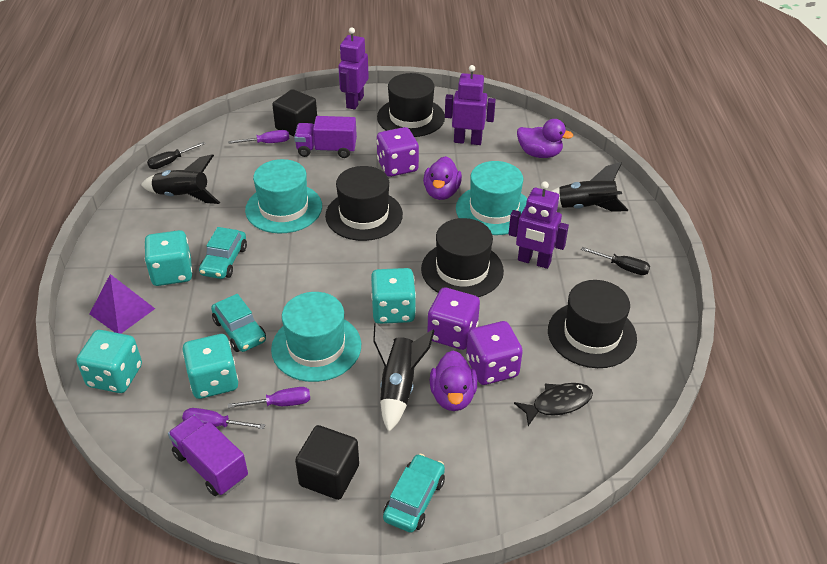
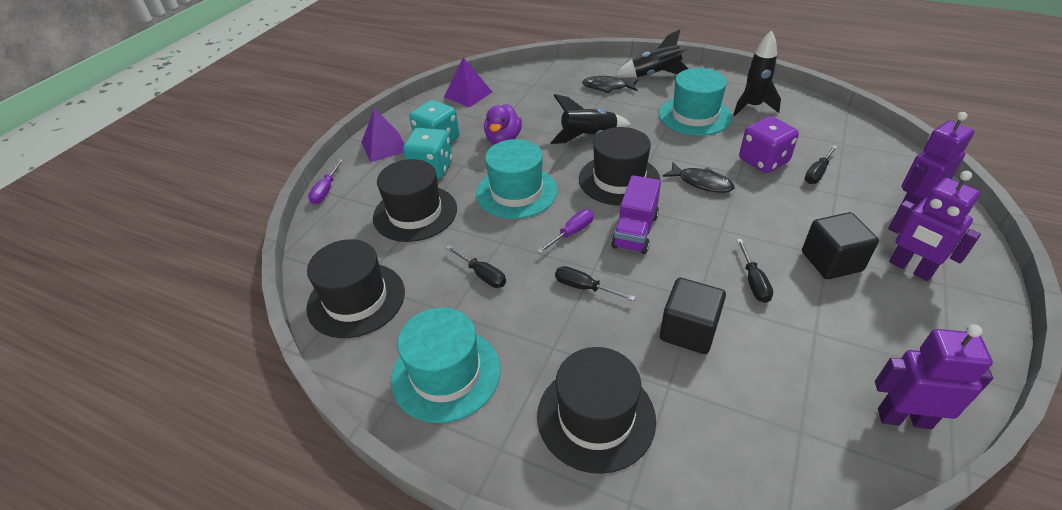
black fish: 1 -> 2
black screwdriver: 2 -> 4
purple dice: 3 -> 1
purple duck: 3 -> 1
purple pyramid: 1 -> 2
purple screwdriver: 3 -> 2
purple truck: 2 -> 1
turquoise car: 3 -> 0
turquoise dice: 4 -> 2

